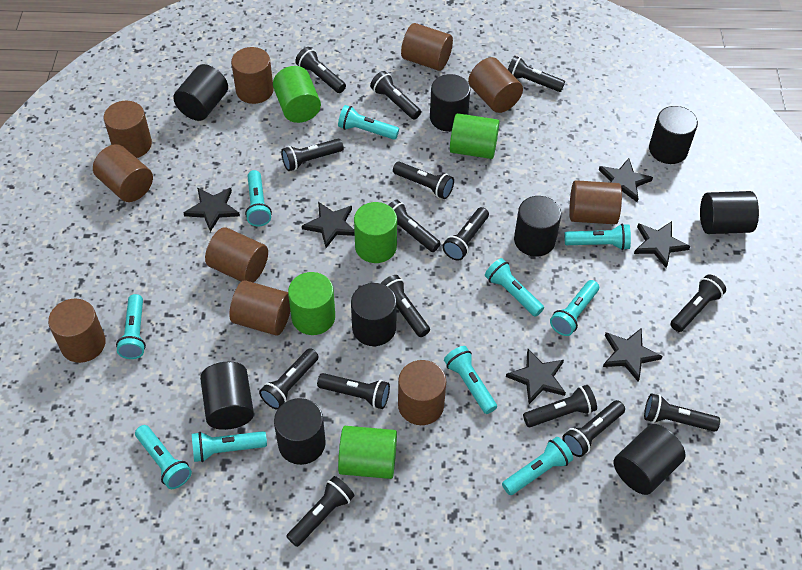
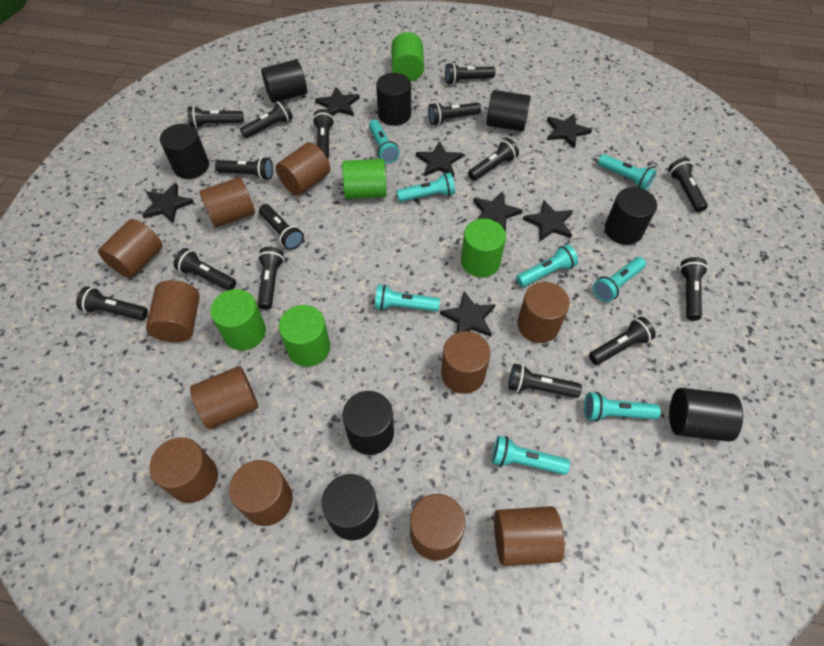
black cylinder: 9 -> 8
black star: 6 -> 7
brown cylinder: 10 -> 11
turquoise flashlight: 10 -> 8

